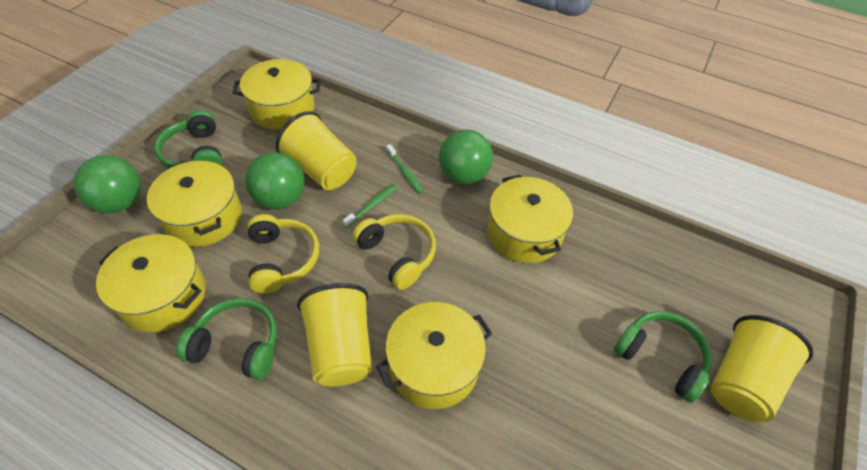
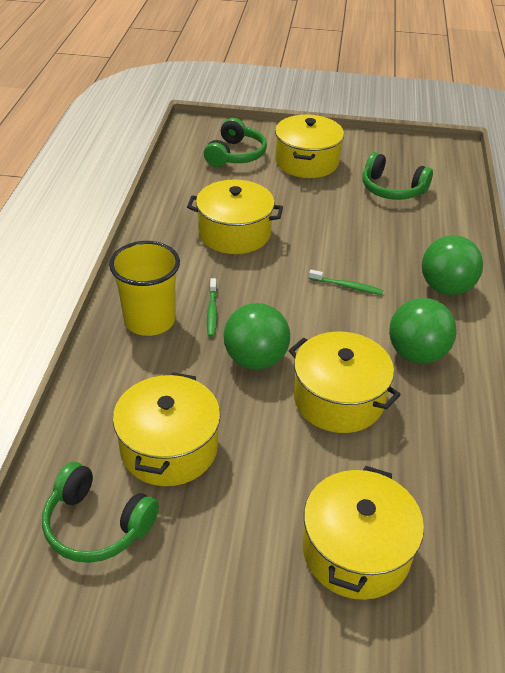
yellow cup: 3 -> 1
yellow headphones: 2 -> 0

